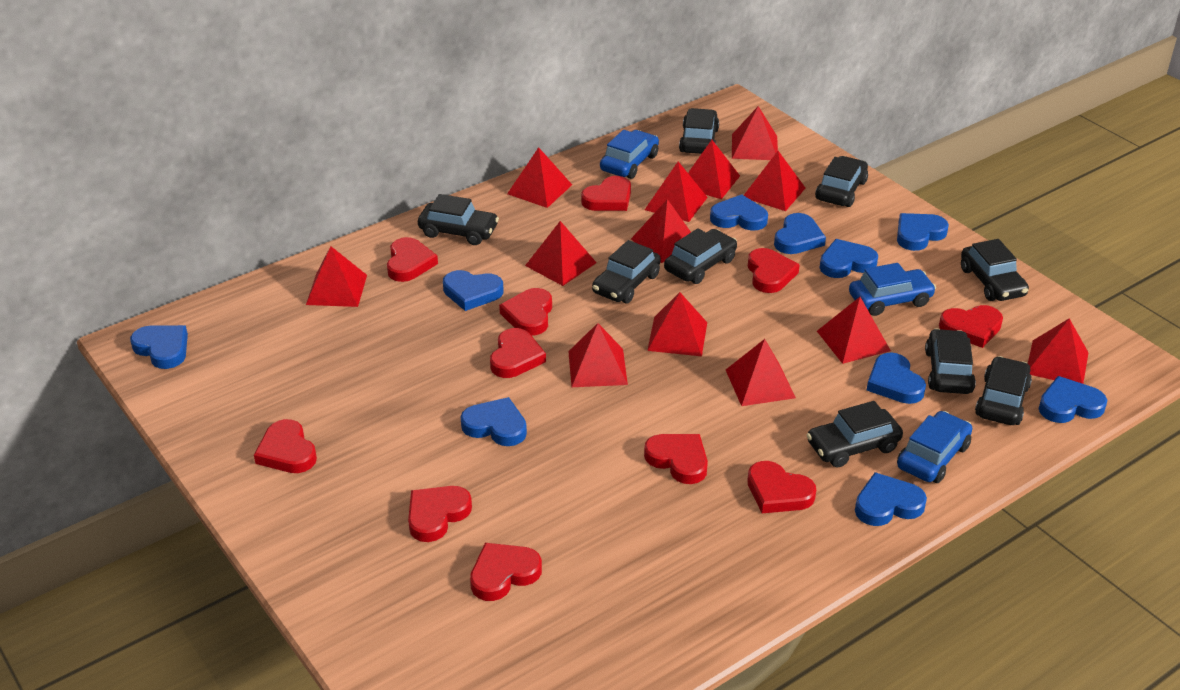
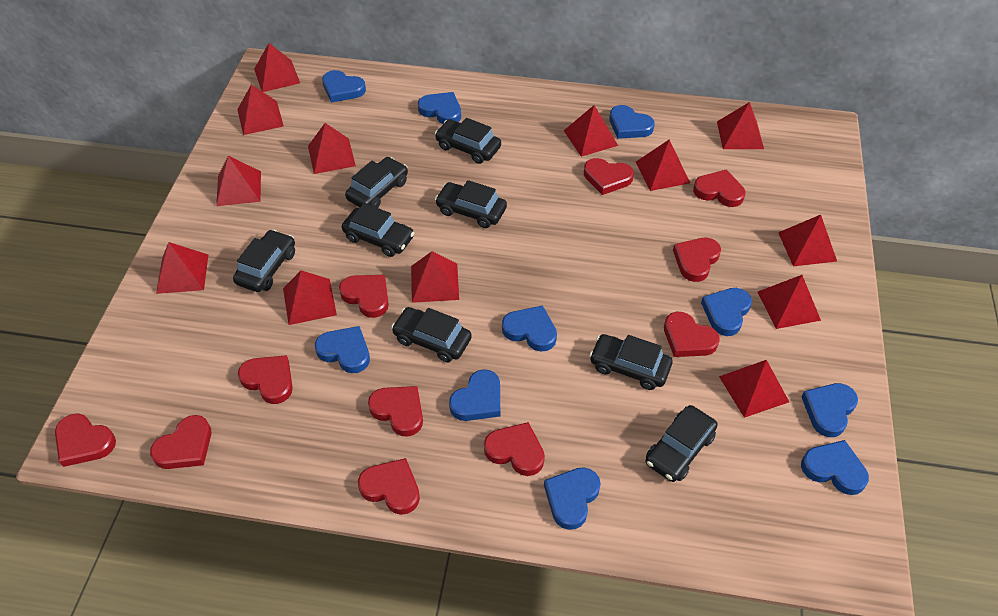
black car: 9 -> 8
blue car: 3 -> 0

